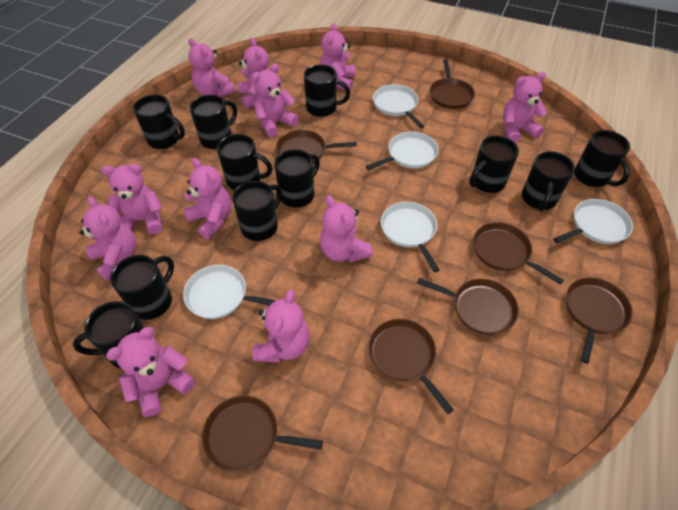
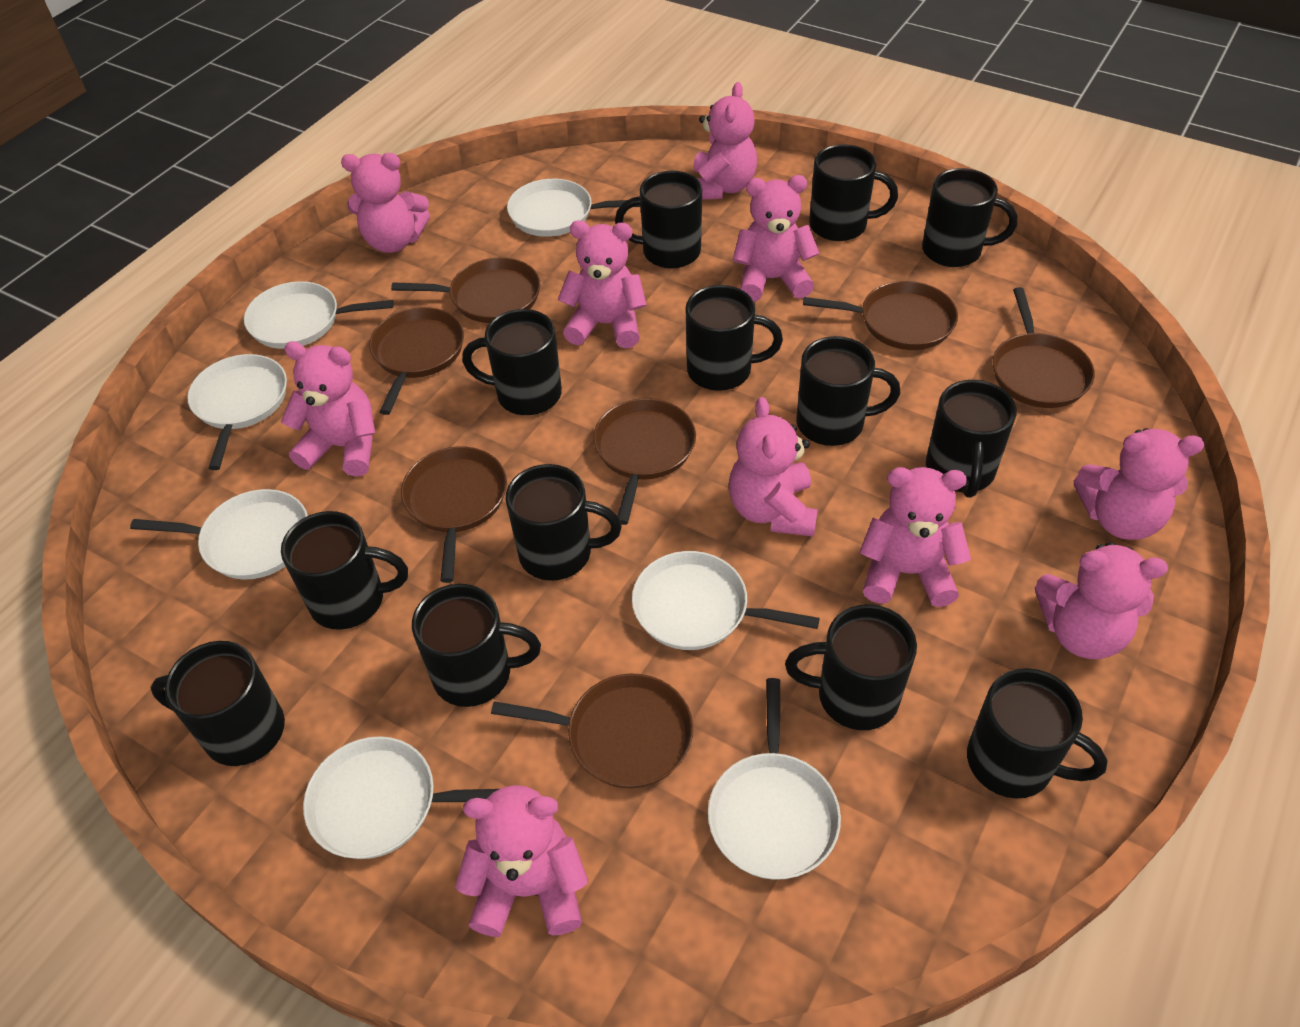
black mug: 11 -> 13
pink teddy bear: 11 -> 10
white pan: 5 -> 7

